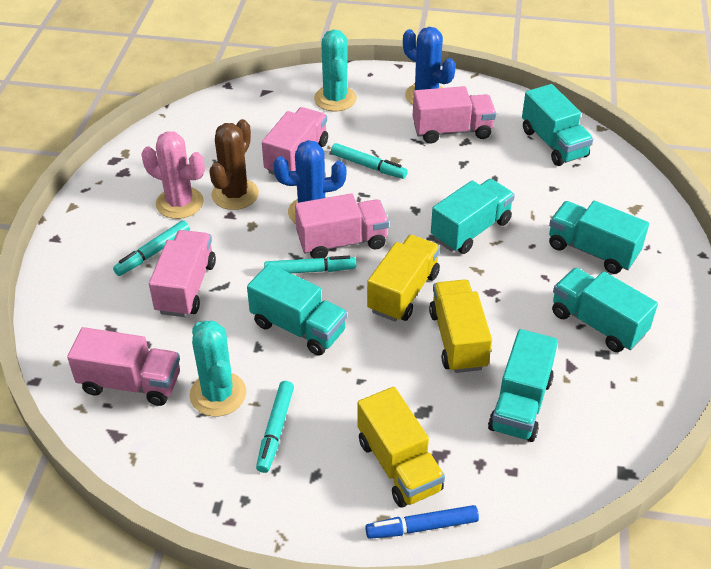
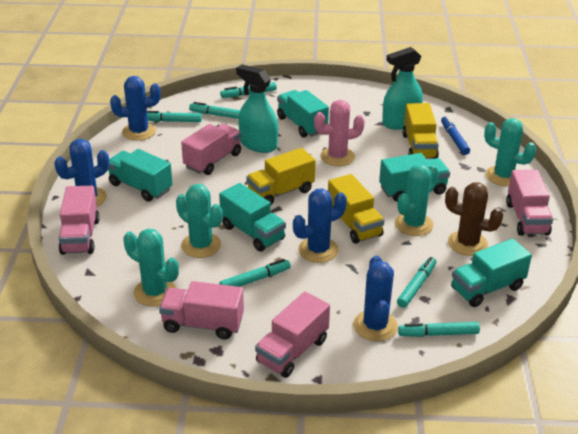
blue cactus: 2 -> 4
turquoise cactus: 2 -> 4
turquoise marker: 4 -> 6
turquoise spray bottle: 0 -> 2
turquoise truck: 6 -> 5

